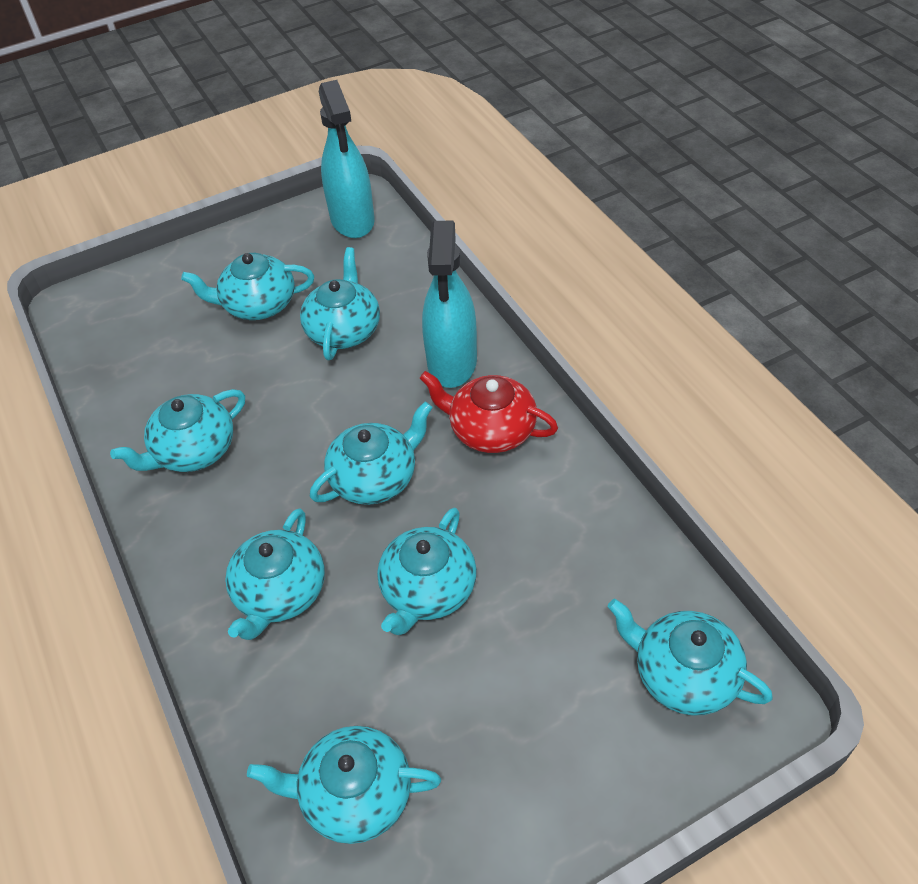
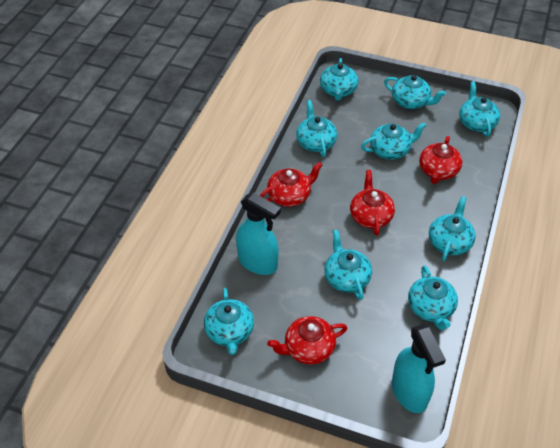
red teapot: 1 -> 4
turquoise teapot: 8 -> 9

